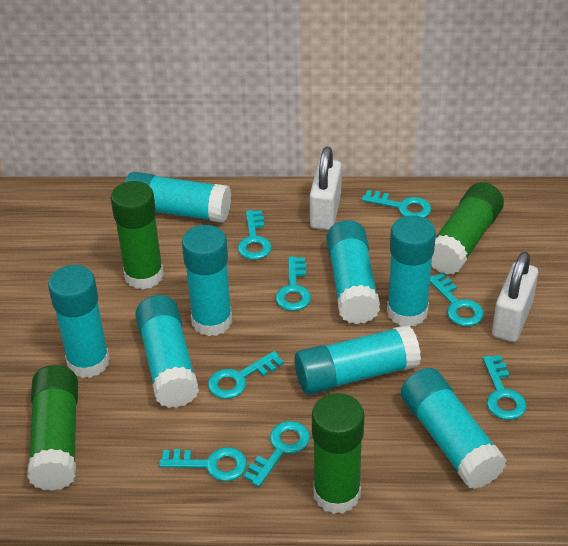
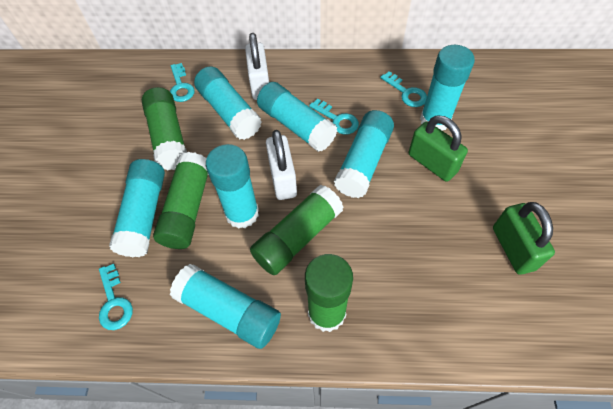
green padlock: 0 -> 2
turquoise glue stick: 8 -> 7
turquoise key: 8 -> 4

